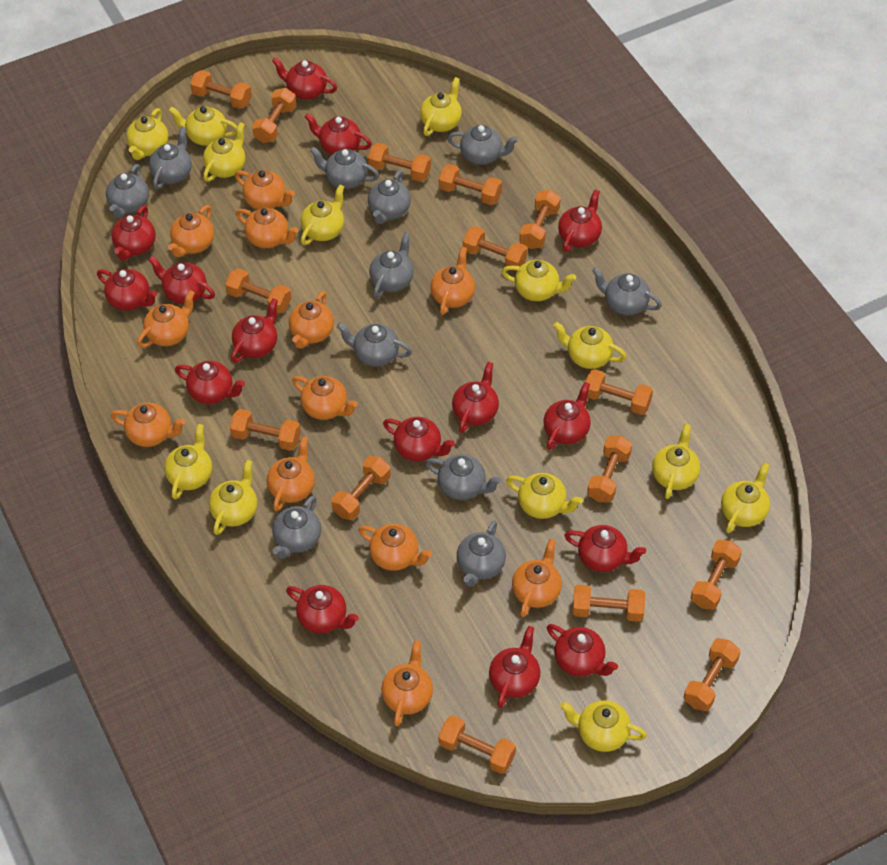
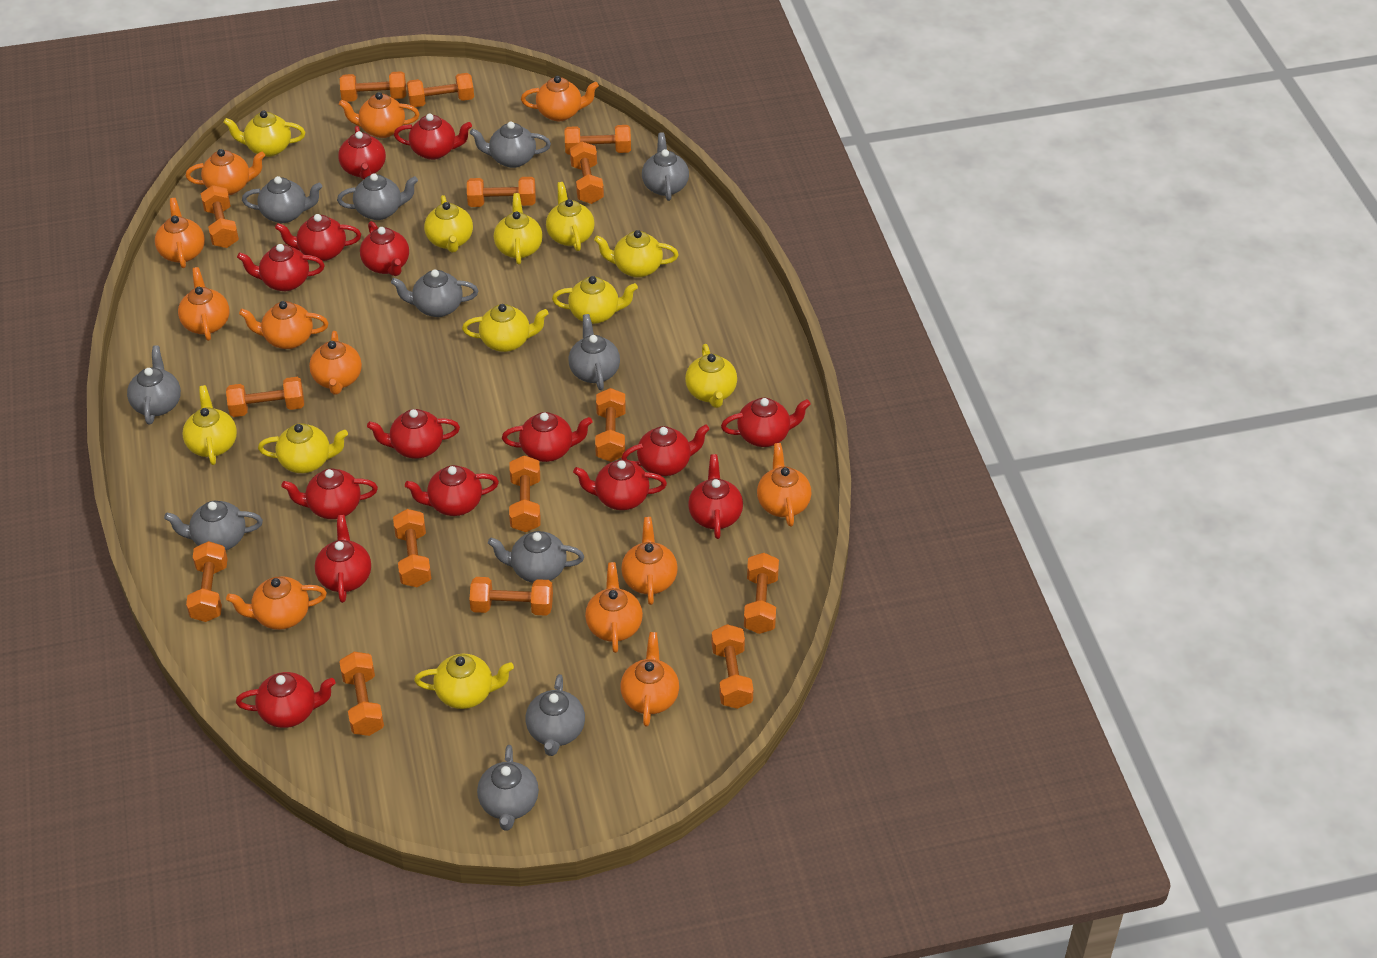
yellow teapot: 13 -> 11

